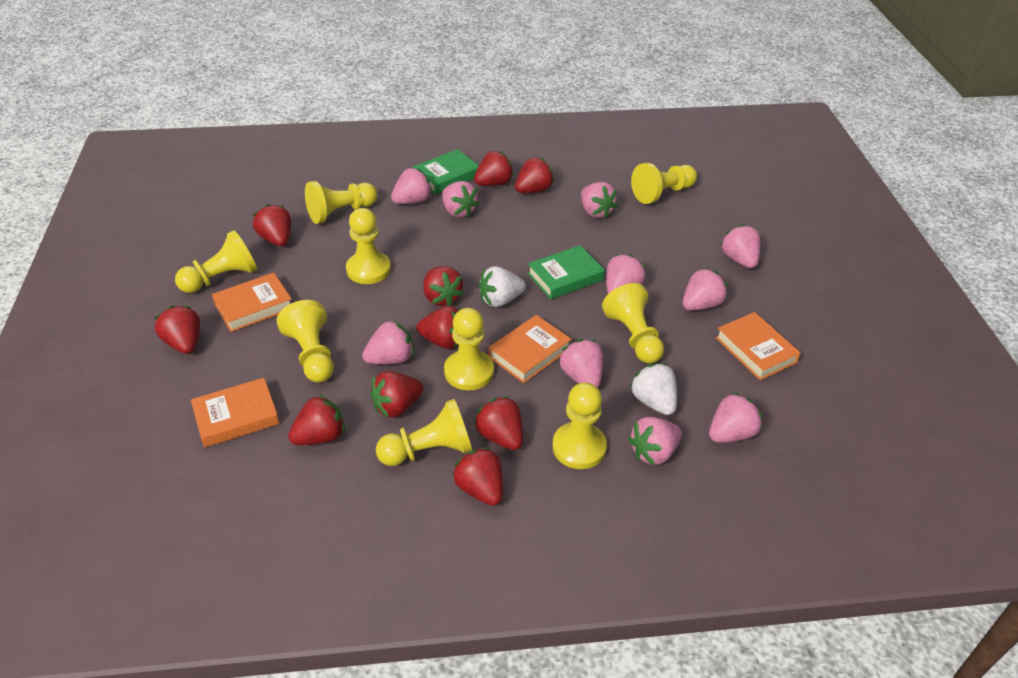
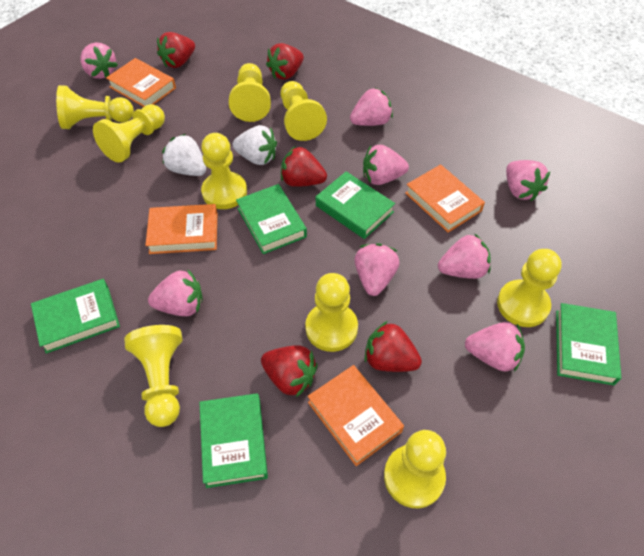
green book: 2 -> 5
pink strawberry: 10 -> 8
red strawberry: 10 -> 5

